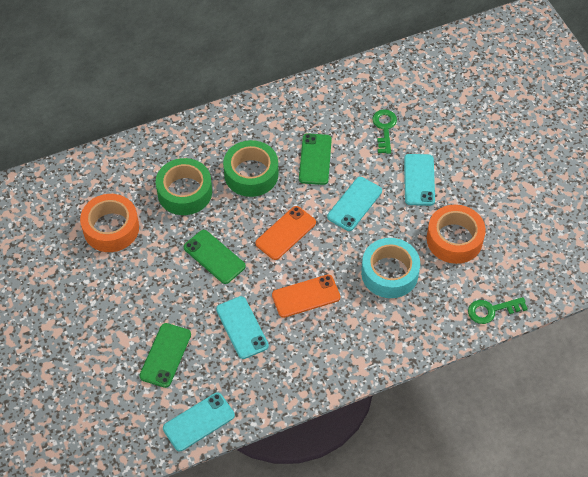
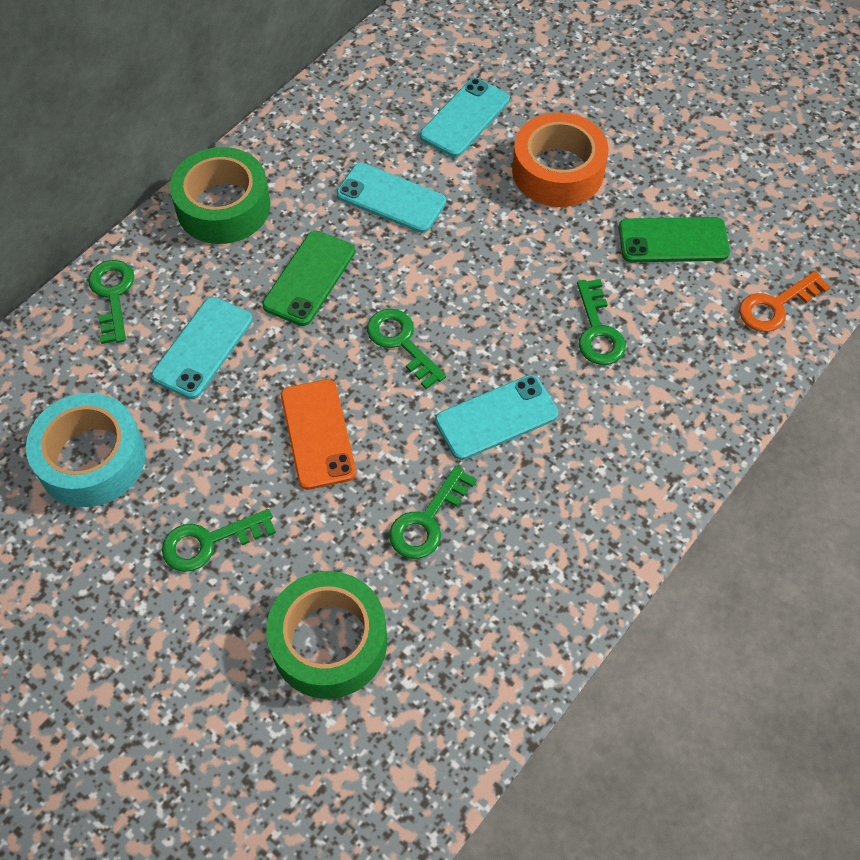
green key: 2 -> 5
green phone: 3 -> 2
orange key: 0 -> 1
orange phone: 2 -> 1
orange tape: 2 -> 1

